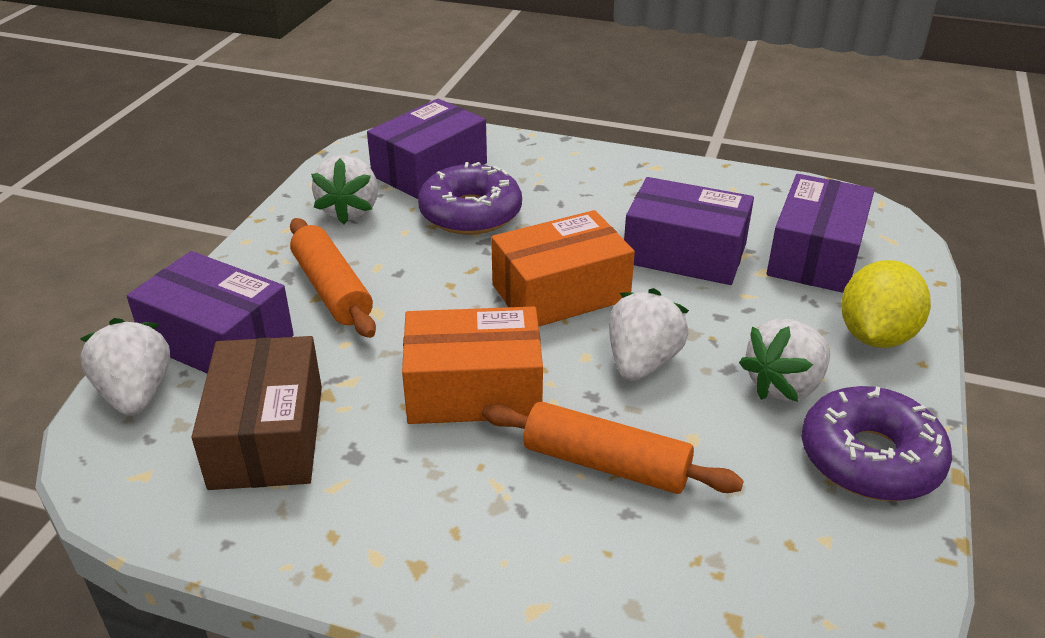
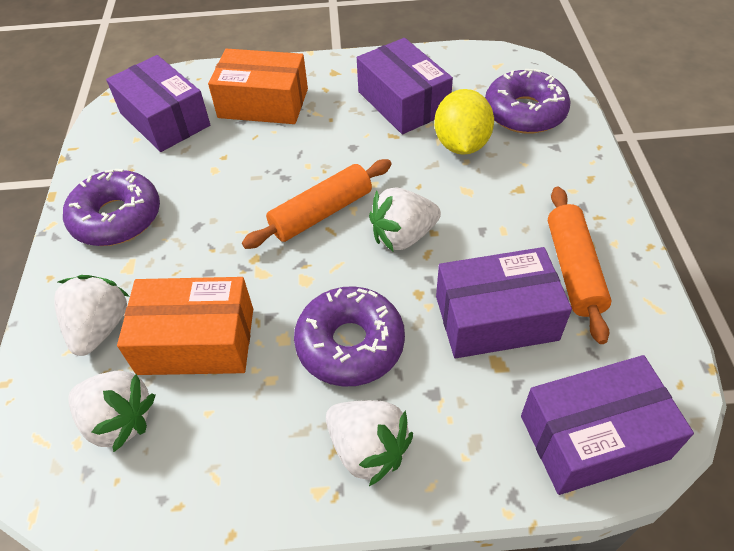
brown box: 1 -> 0
purple donut: 2 -> 3

